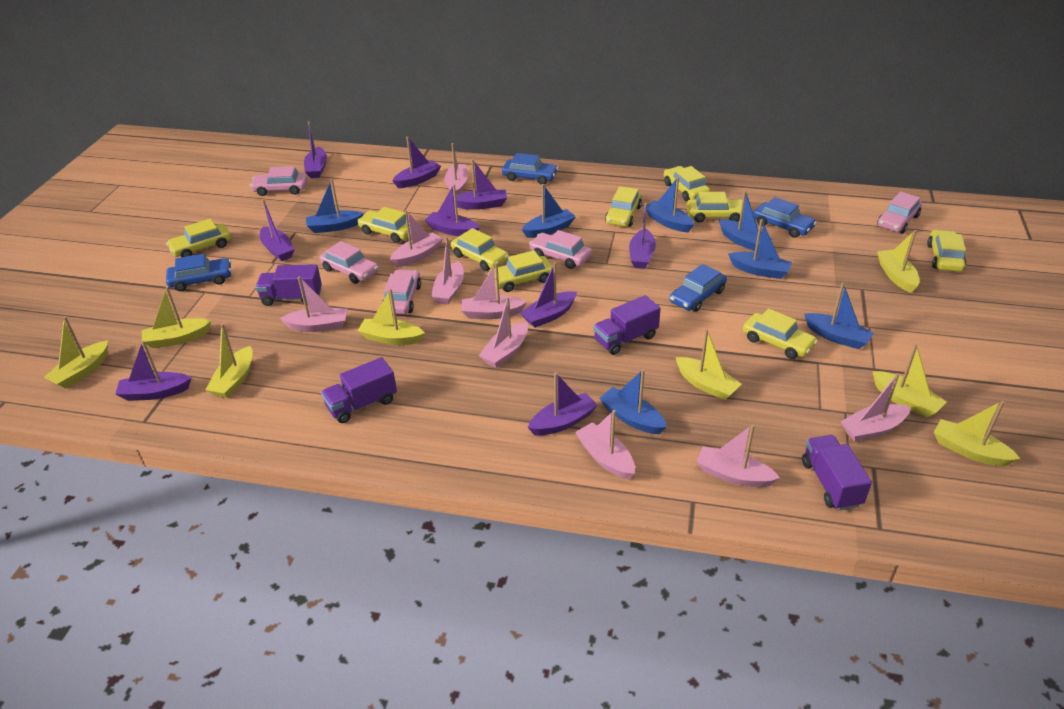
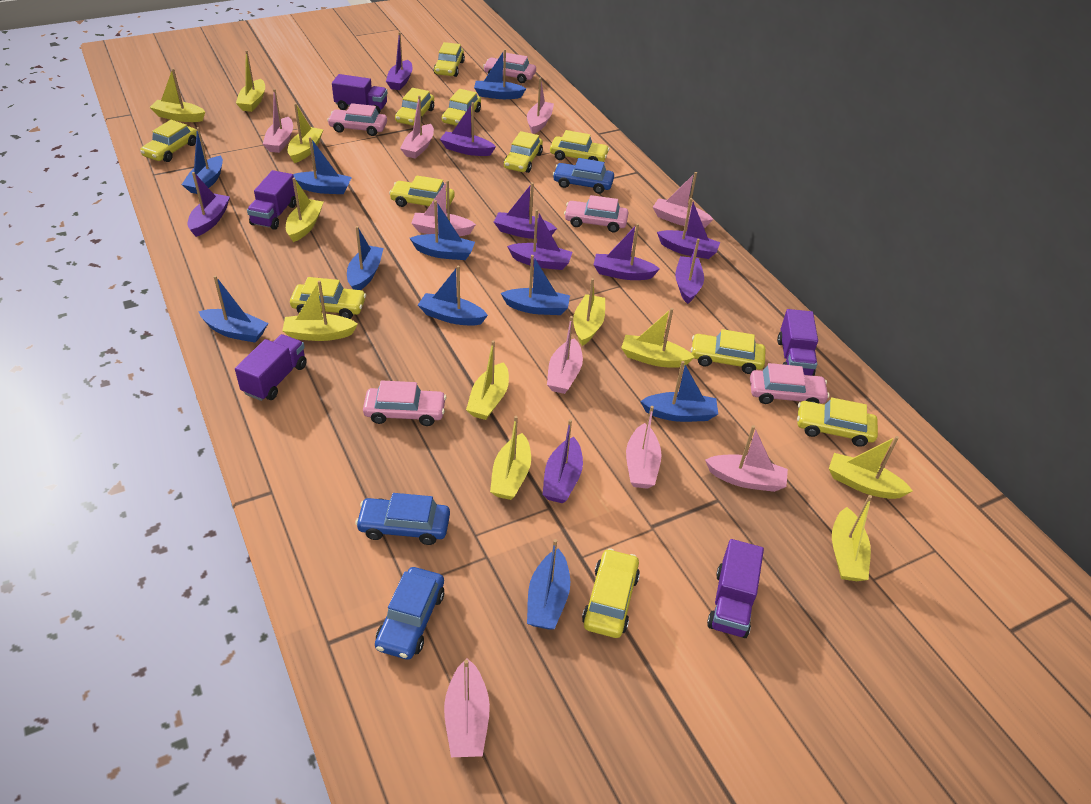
blue boat: 7 -> 10
blue car: 4 -> 3
purple truck: 4 -> 5
yellow boat: 8 -> 11
yellow car: 9 -> 11

